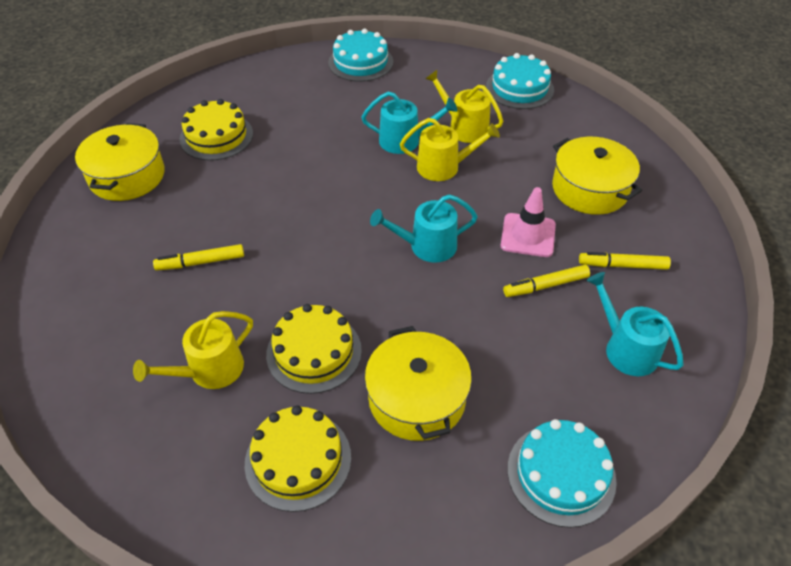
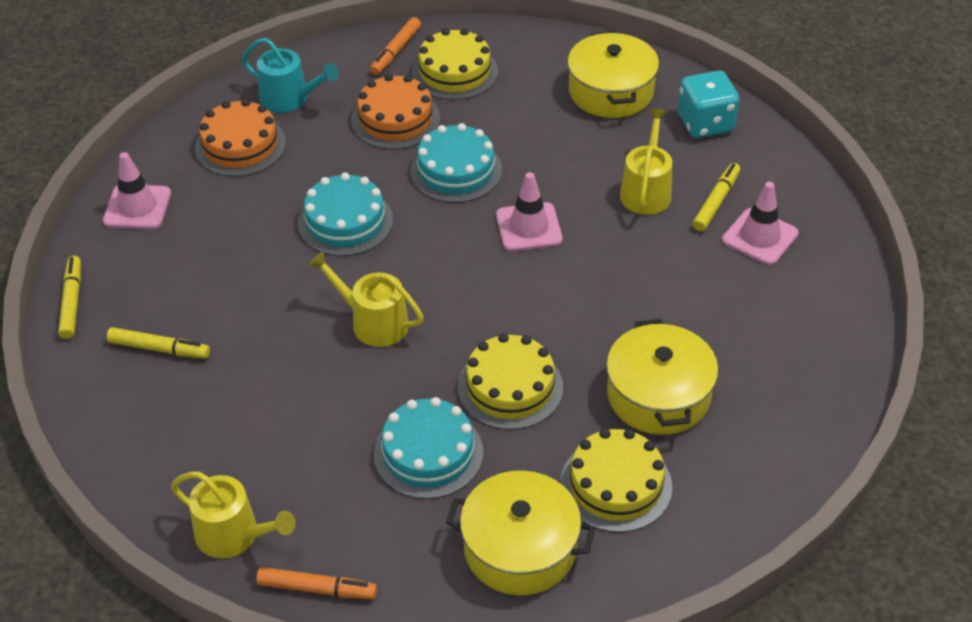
orange cake: 0 -> 2
orange marker: 0 -> 2
pink traffic cone: 1 -> 3
turquoise dice: 0 -> 1
turquoise watering can: 3 -> 1

